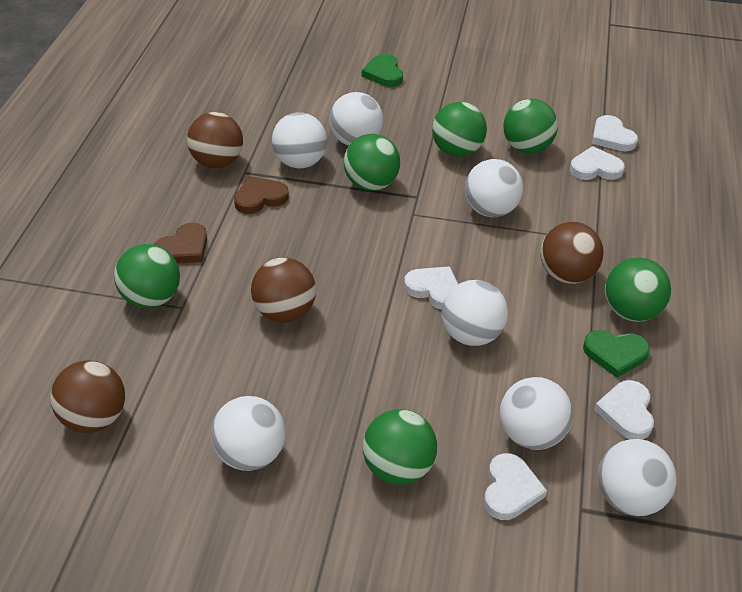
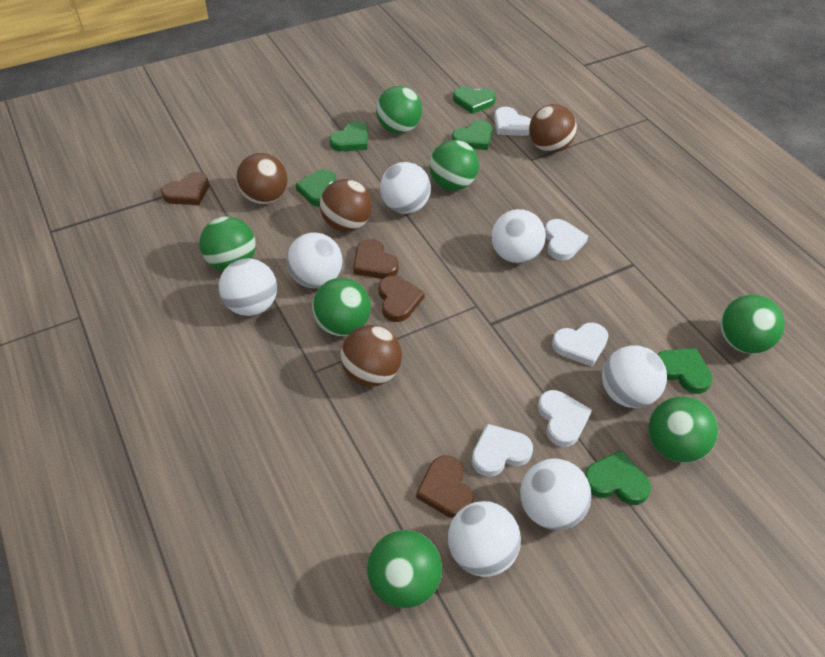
brown heart: 2 -> 4
green ball: 6 -> 7
green heart: 2 -> 6

